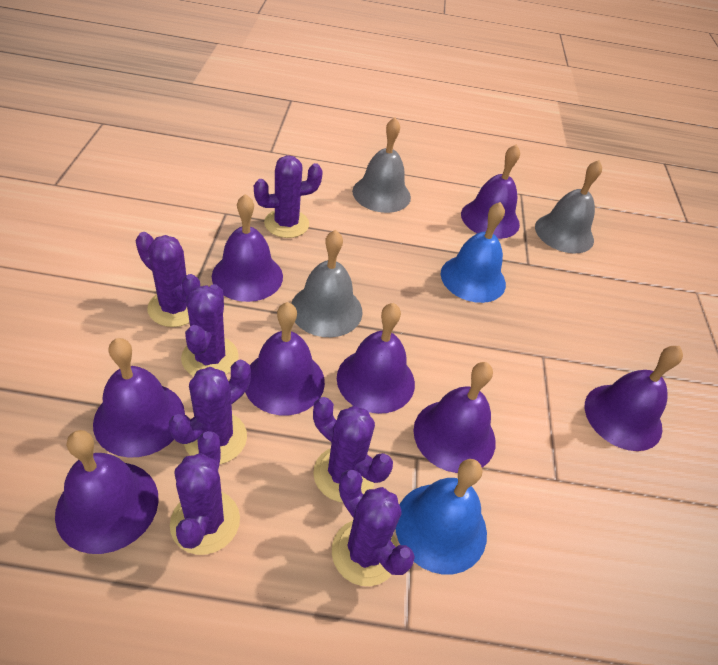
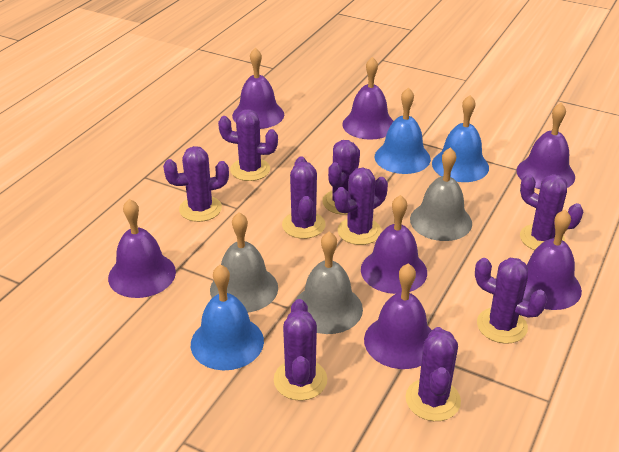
blue bell: 2 -> 3
purple bell: 8 -> 7
purple cactus: 7 -> 9

